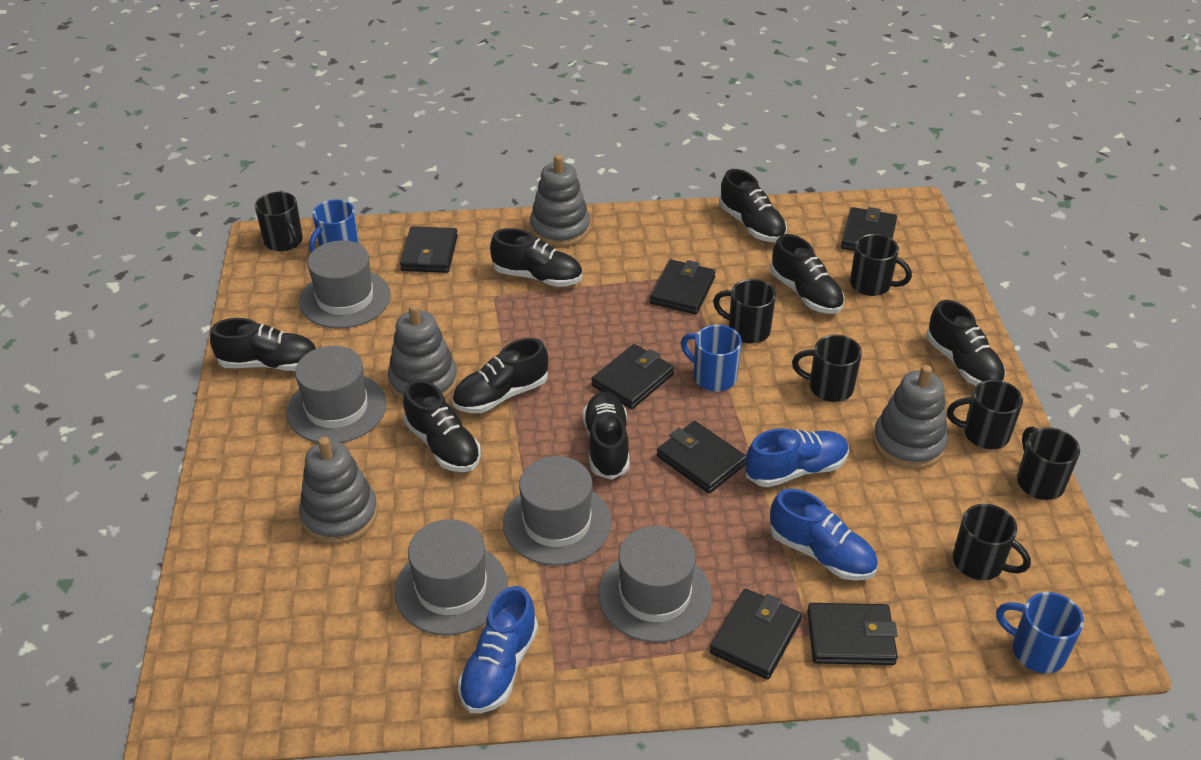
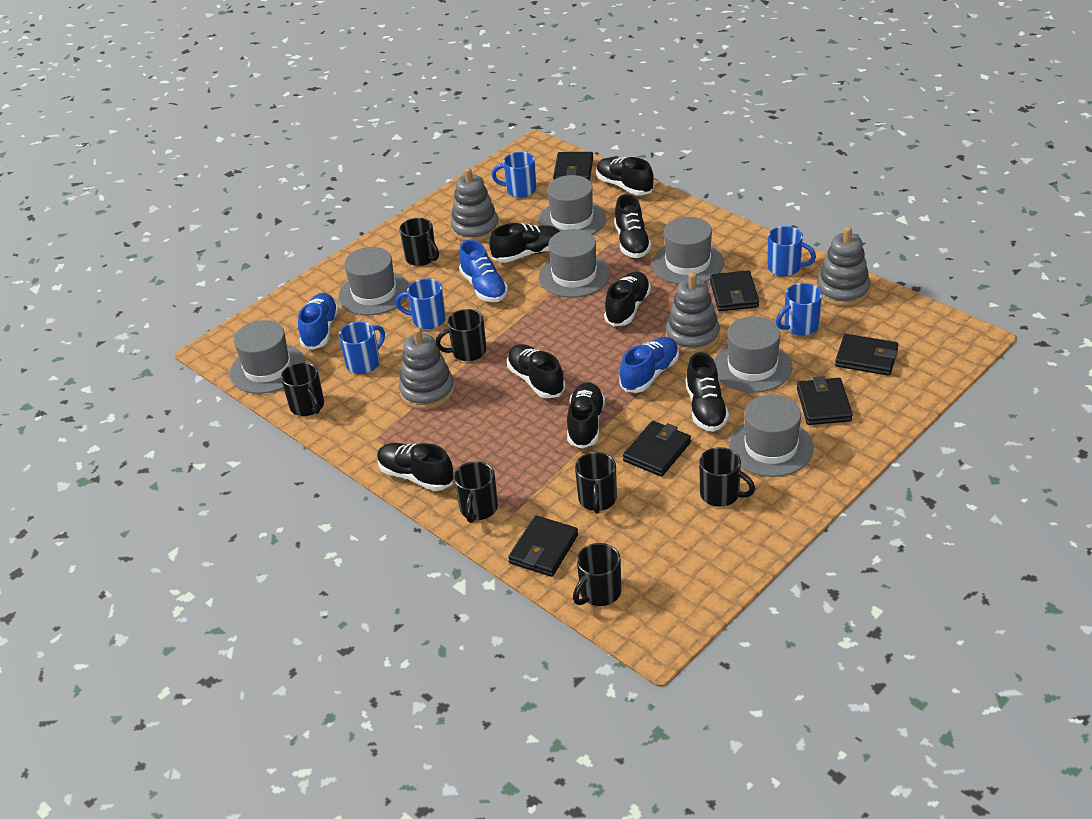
black wallet: 7 -> 6
blue mug: 3 -> 5
grey hat: 5 -> 7

